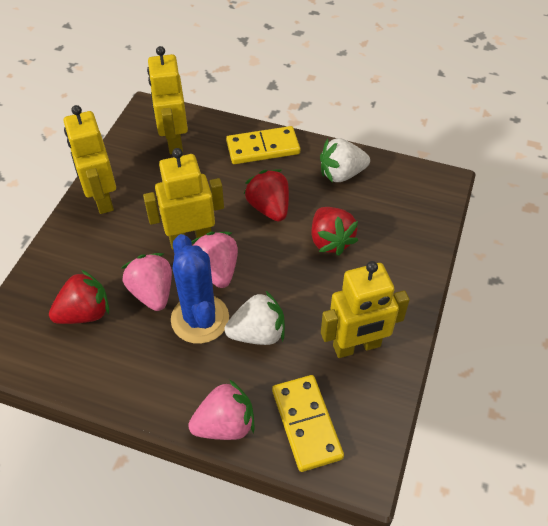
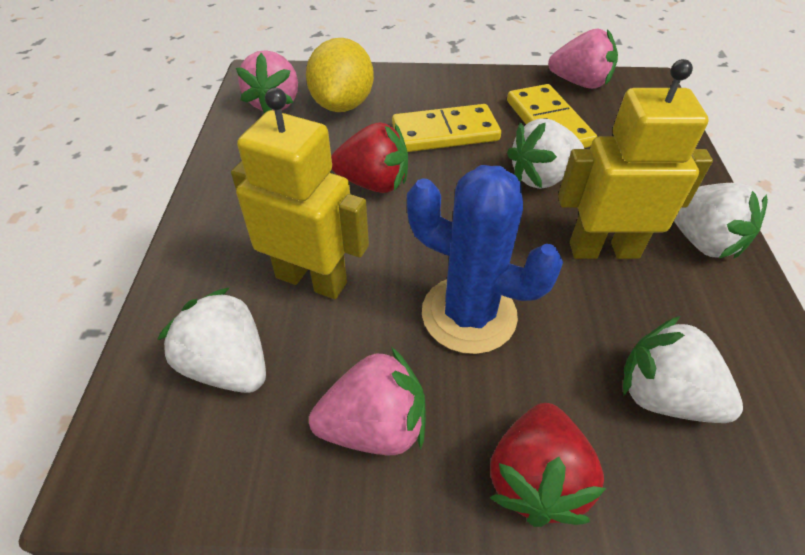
red strawberry: 3 -> 2
white strawberry: 2 -> 4
yellow lemon: 0 -> 1
yellow robot: 4 -> 2

